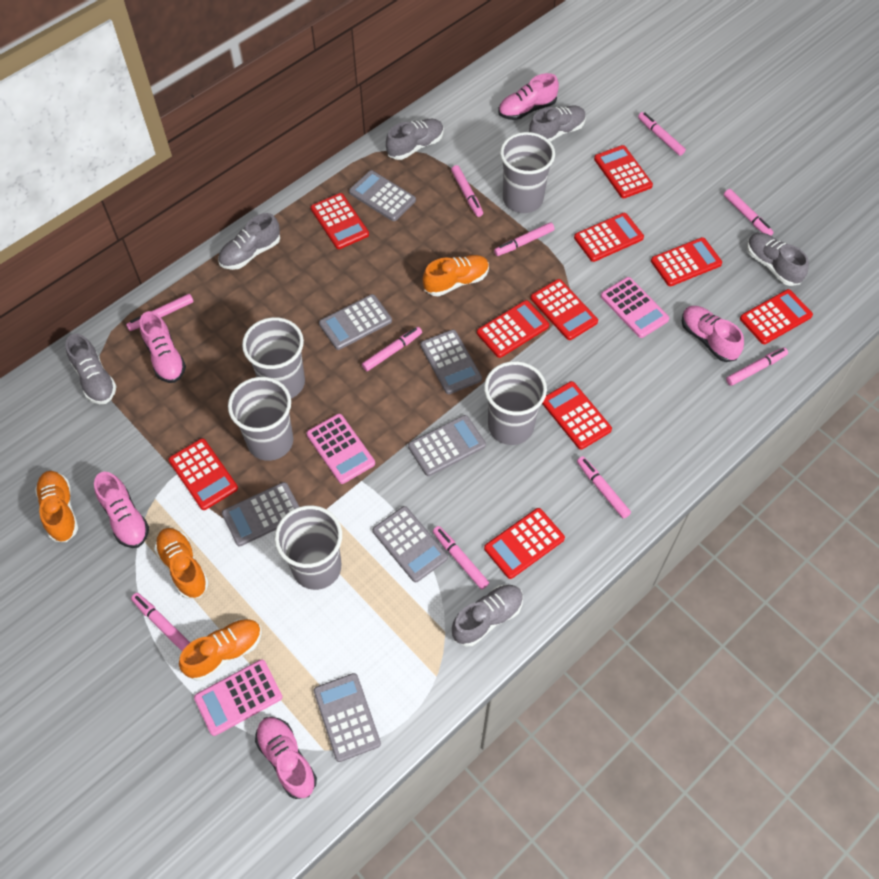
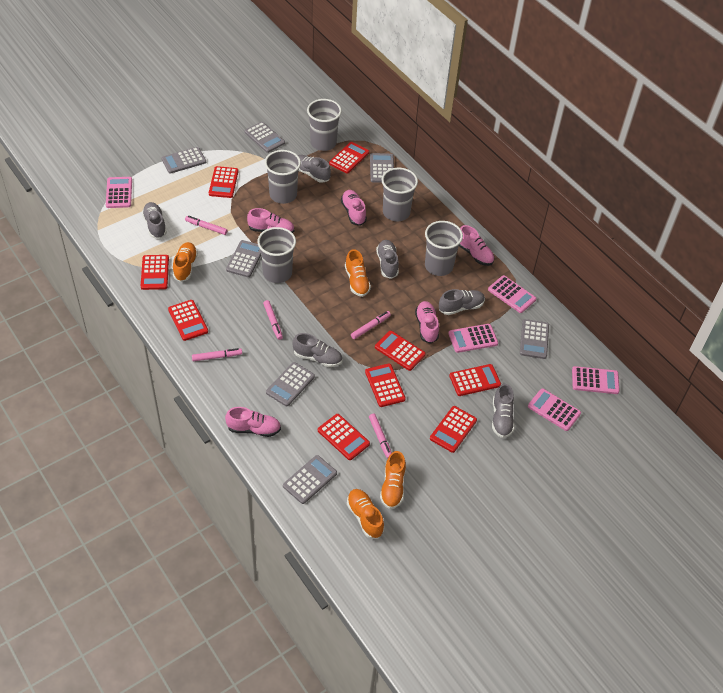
pink calculator: 3 -> 5
pink marker: 10 -> 5
red calculator: 10 -> 9

